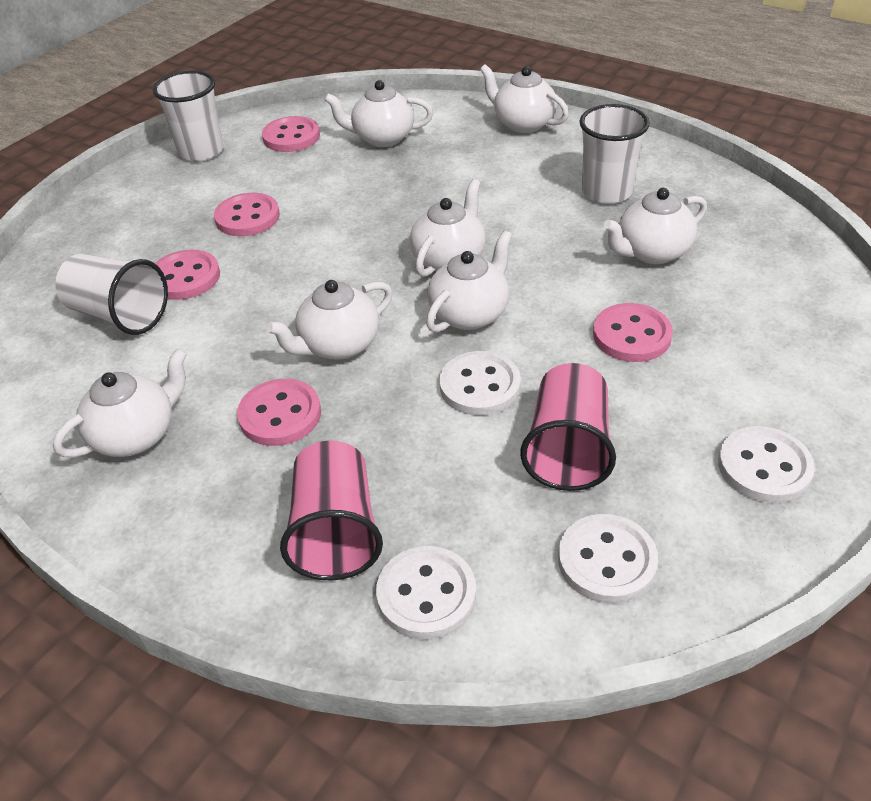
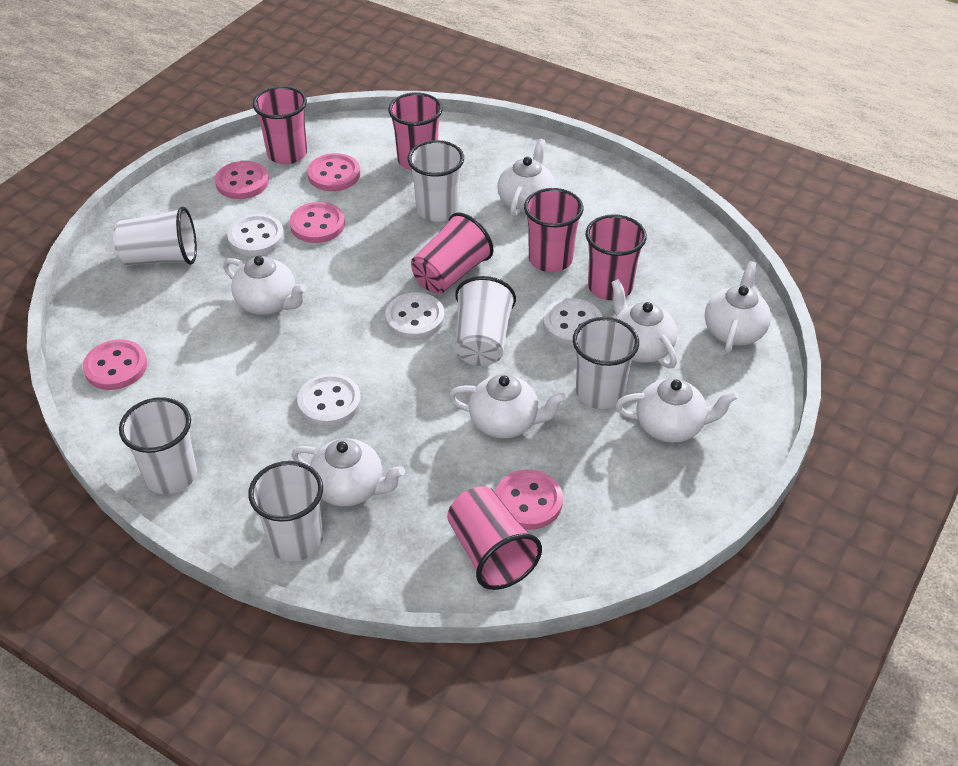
pink cup: 2 -> 6
white cup: 3 -> 6

